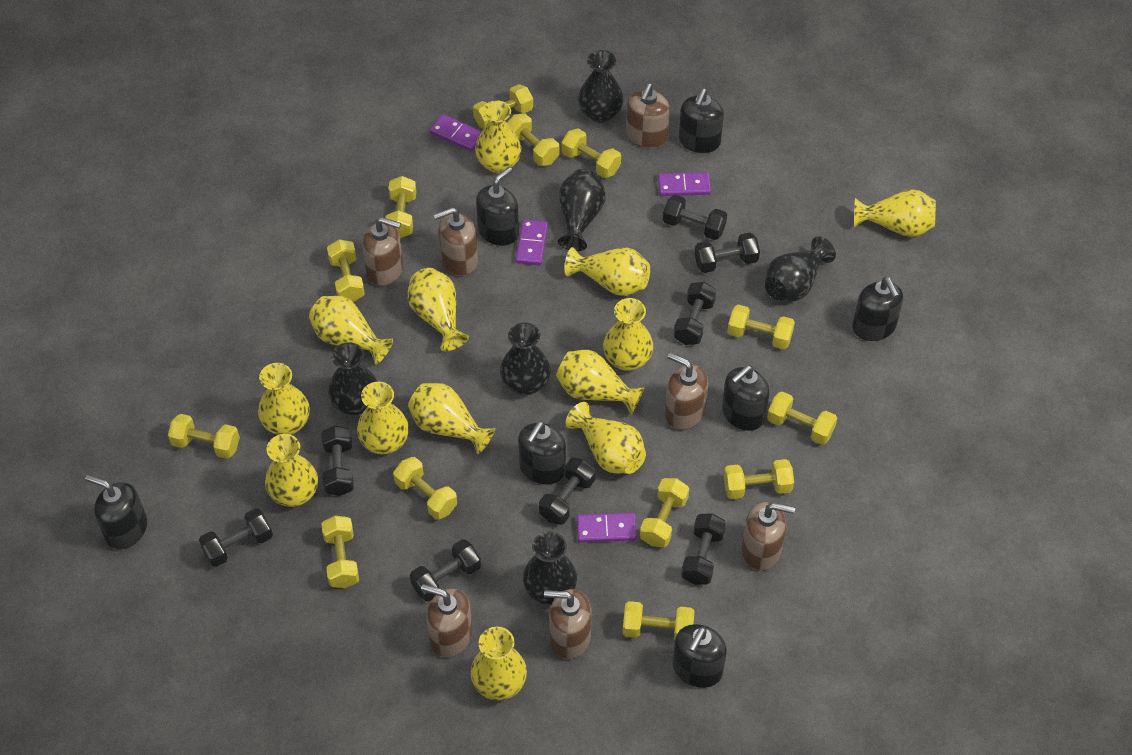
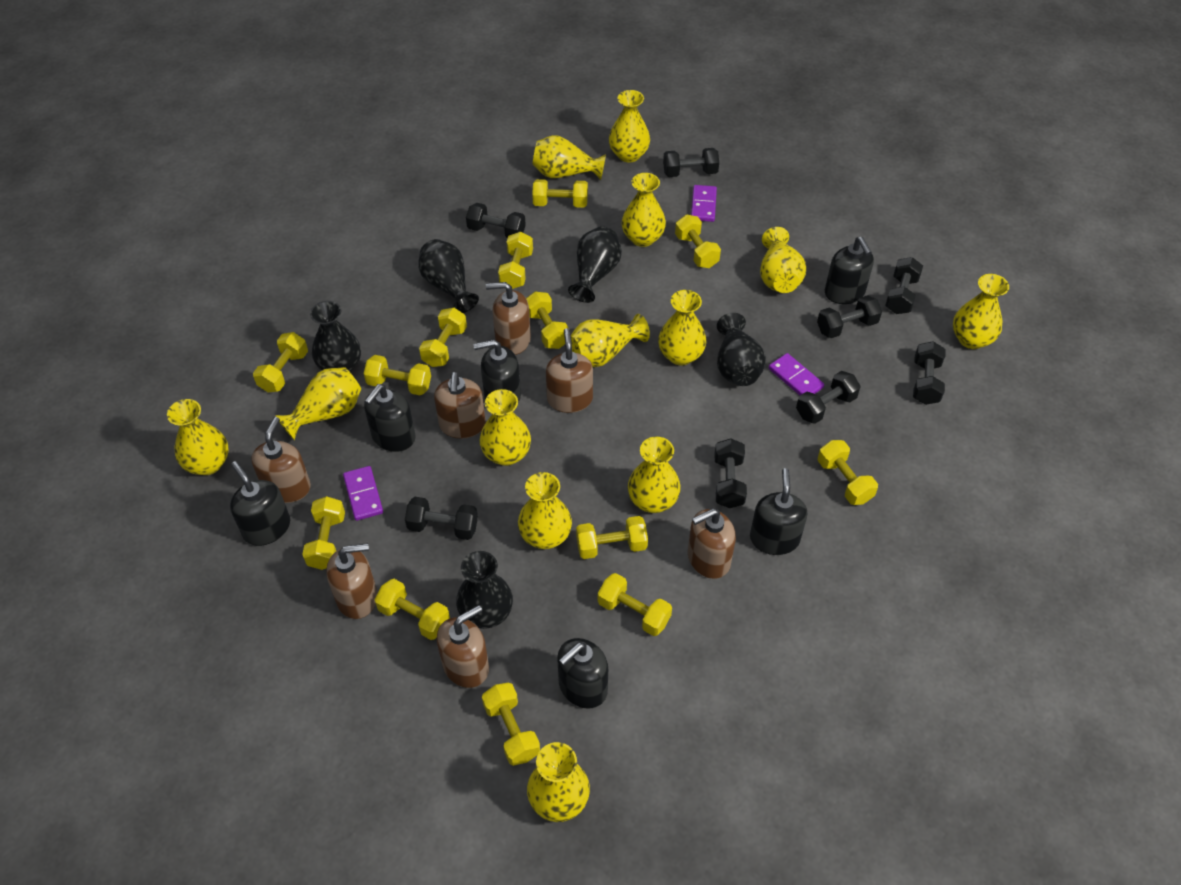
black soap dispenser: 7 -> 6
black vase: 6 -> 5
purple domino: 4 -> 3

